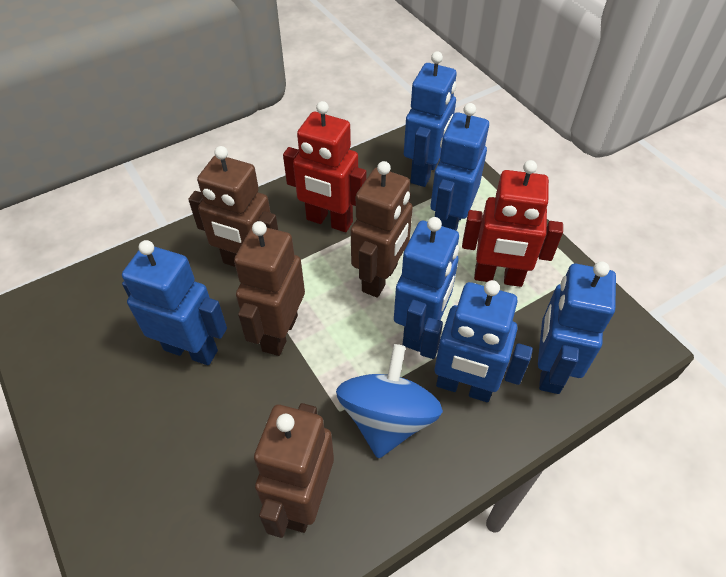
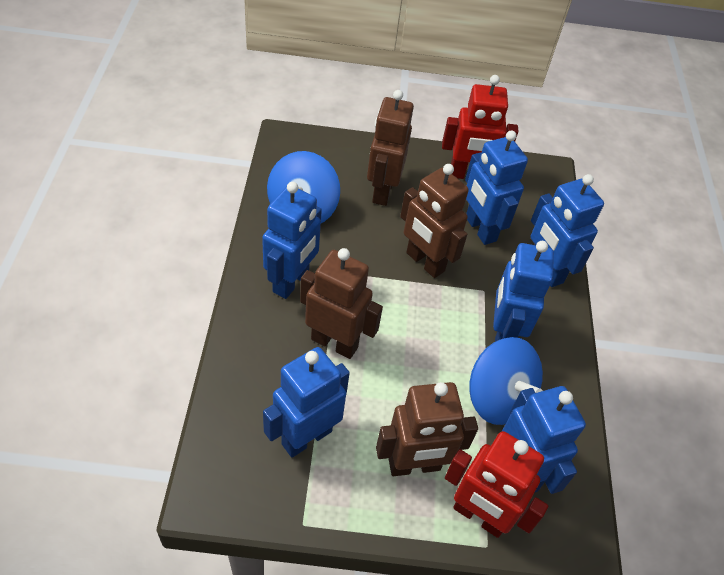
blue spinning top: 1 -> 2

